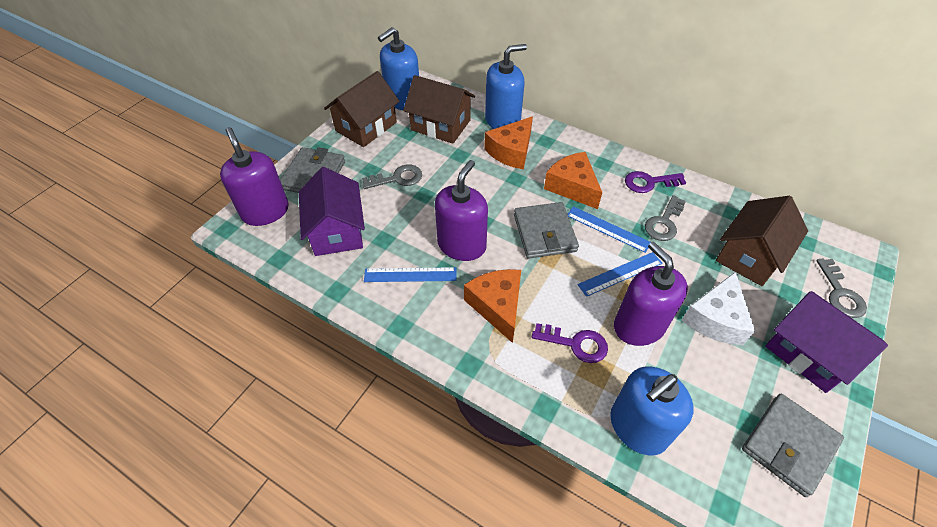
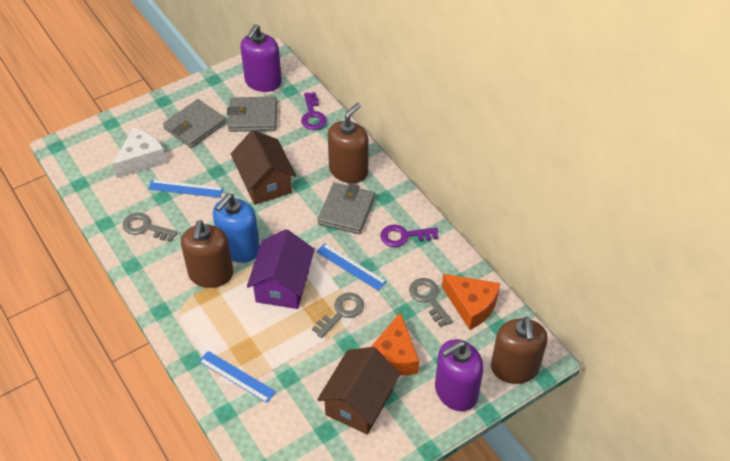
blue soap dispenser: 3 -> 1
brown house: 3 -> 2
brown soap dispenser: 0 -> 3
orange cheese: 3 -> 2
purple house: 2 -> 1
purple soap dispenser: 3 -> 2

